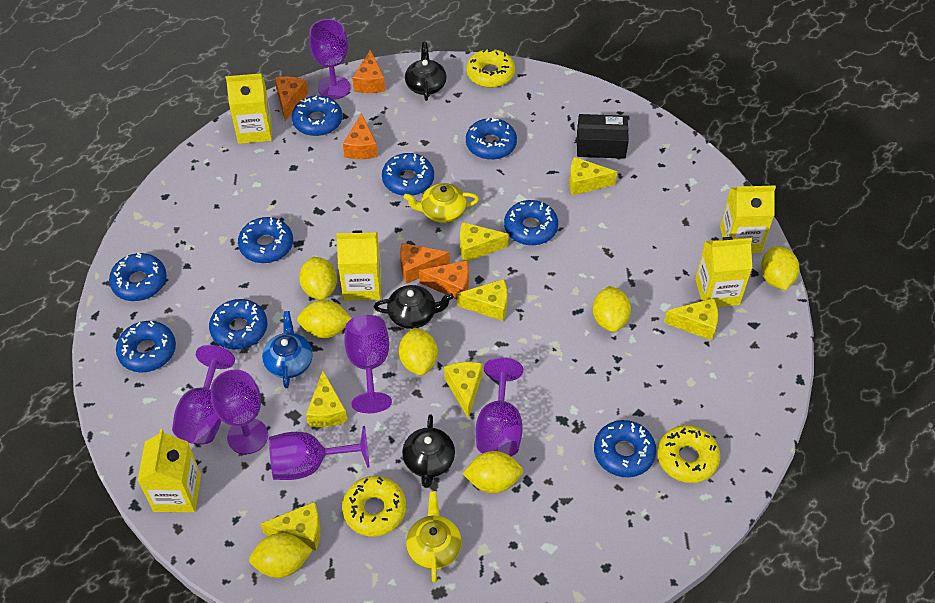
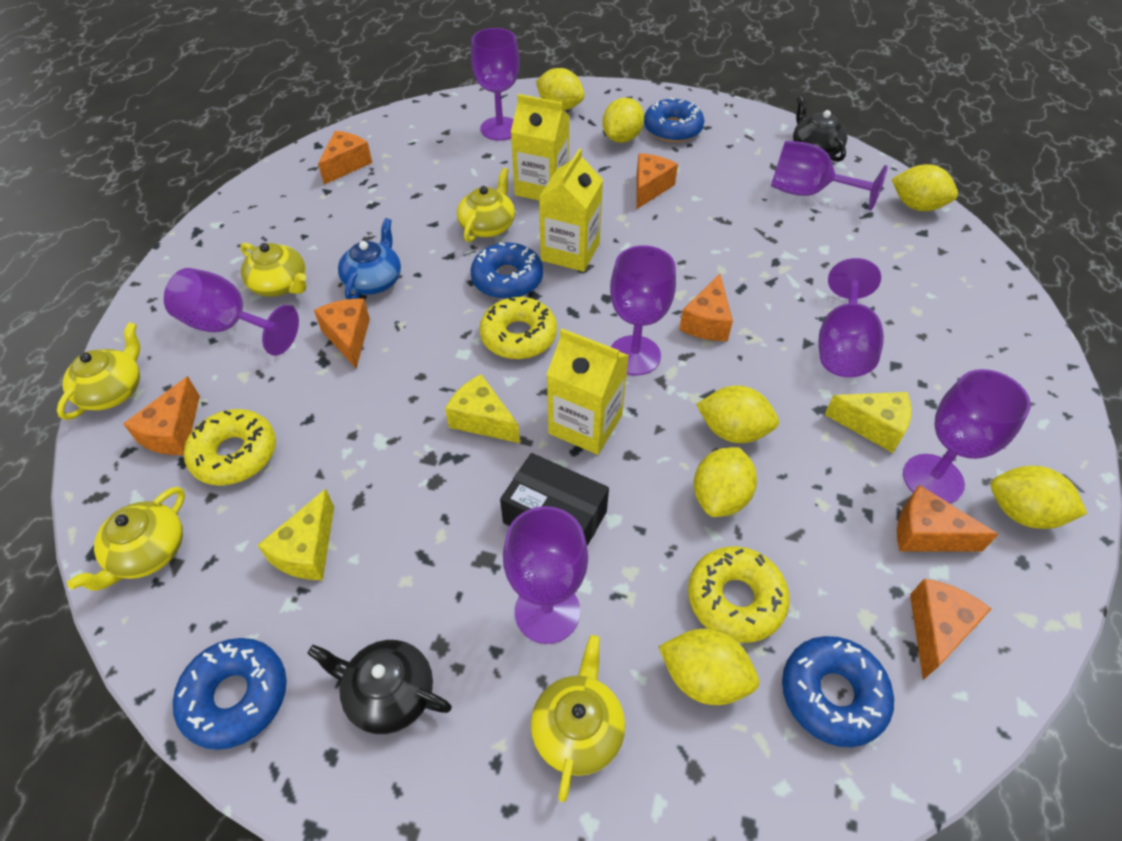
black teapot: 3 -> 2
blue donut: 9 -> 4
orange cheese: 5 -> 7
purple goblet: 6 -> 7
yellow carton: 5 -> 3
yellow cheese: 7 -> 3
yellow teapot: 2 -> 5

